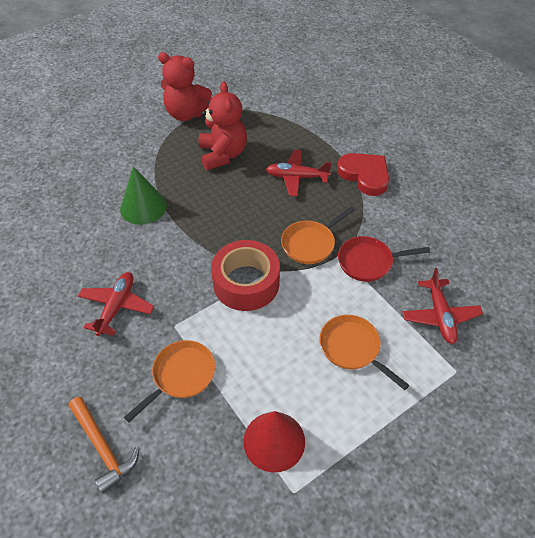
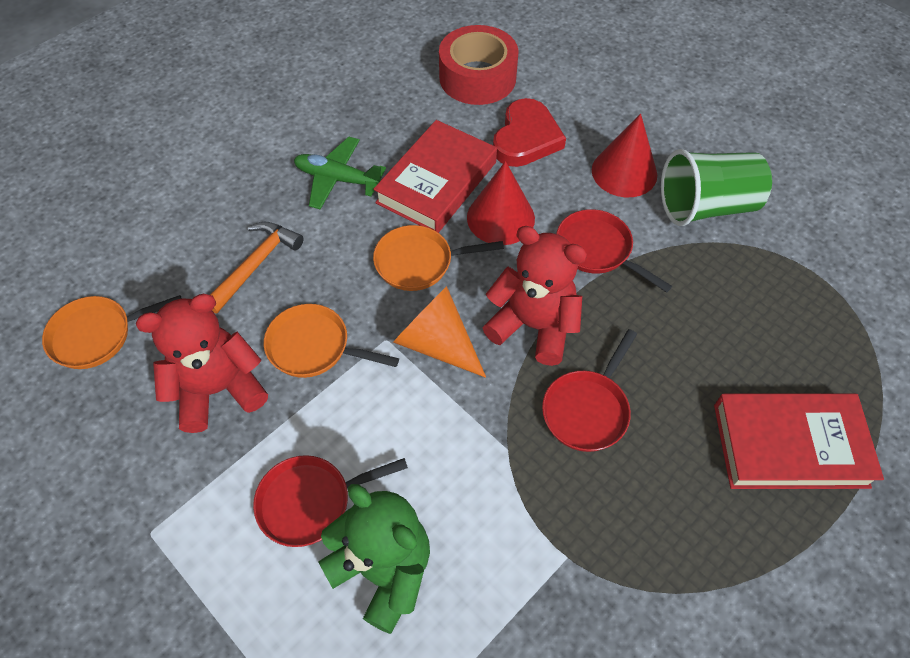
green cone: 1 -> 0
green cup: 0 -> 1
green plane: 0 -> 1
green teddy bear: 0 -> 1
orange cone: 0 -> 1
red book: 0 -> 2
red cone: 1 -> 2
red pan: 1 -> 3
red plane: 3 -> 0

